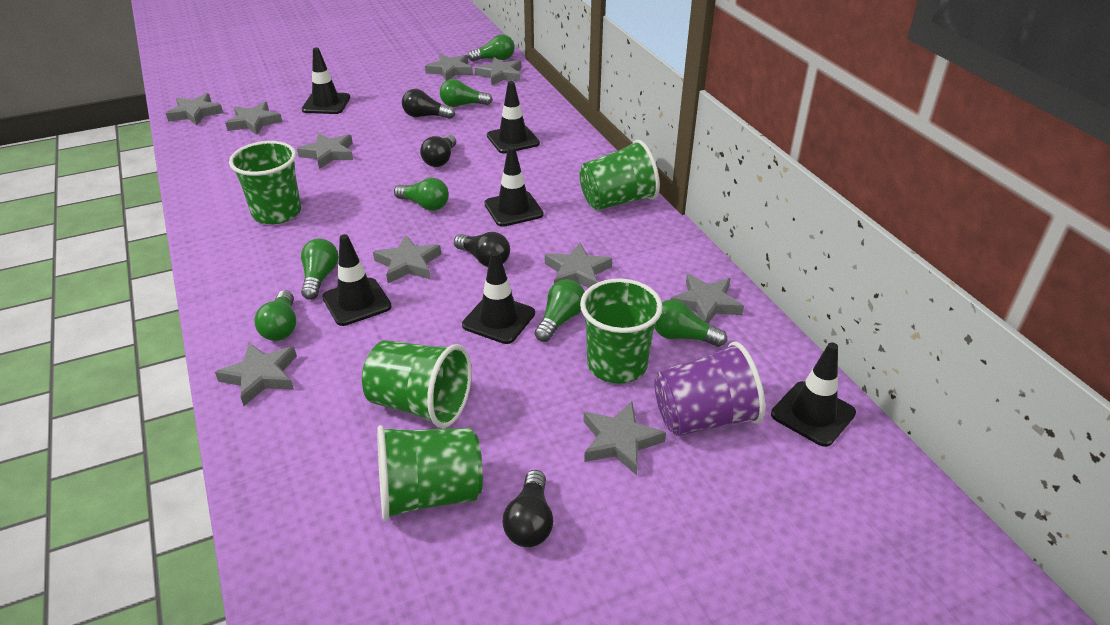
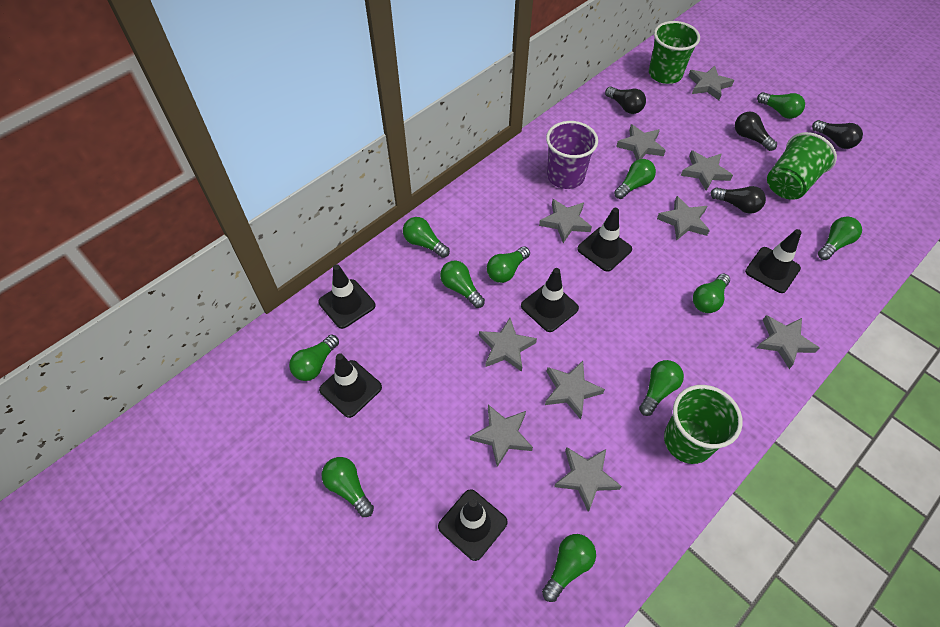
green cup: 5 -> 3
green light bulb: 7 -> 11

